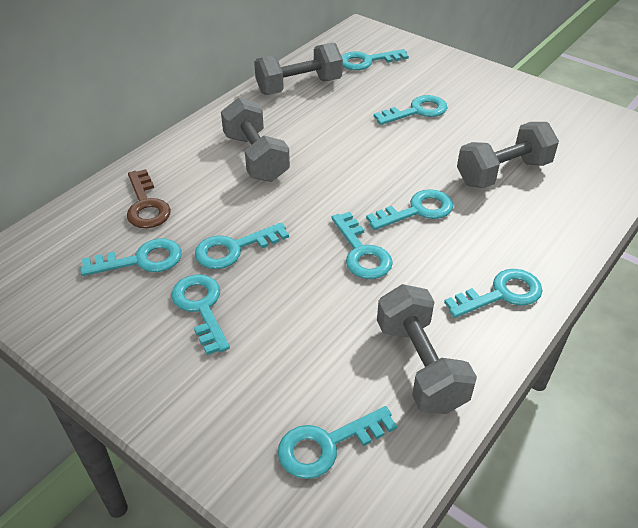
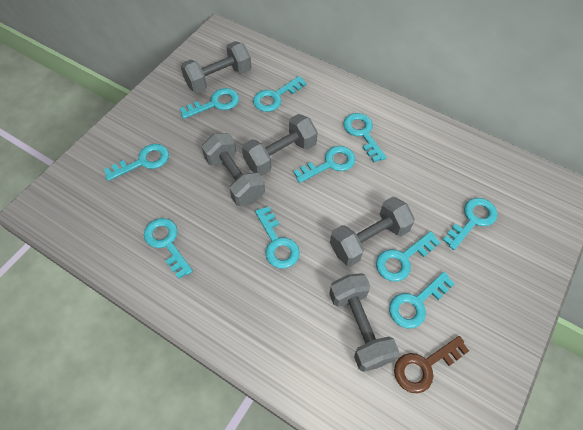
grey dumbbell: 4 -> 5
turquoise key: 9 -> 10

